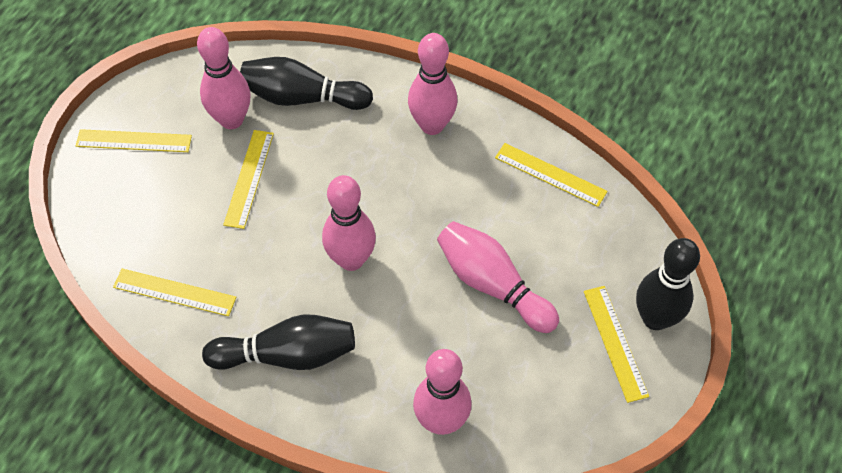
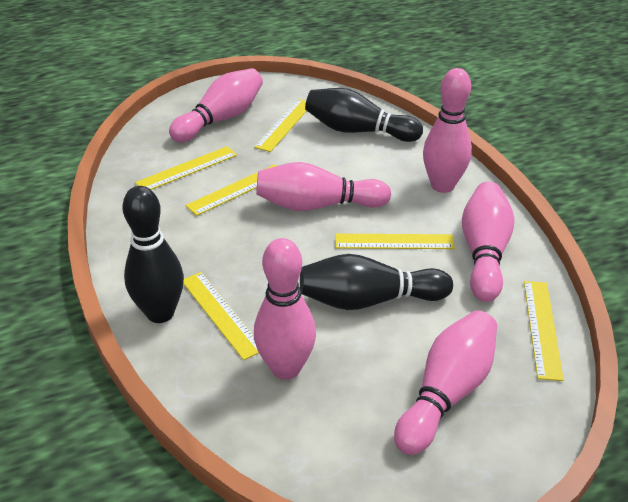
pink bowling pin: 5 -> 6
yellow ruler: 5 -> 6

